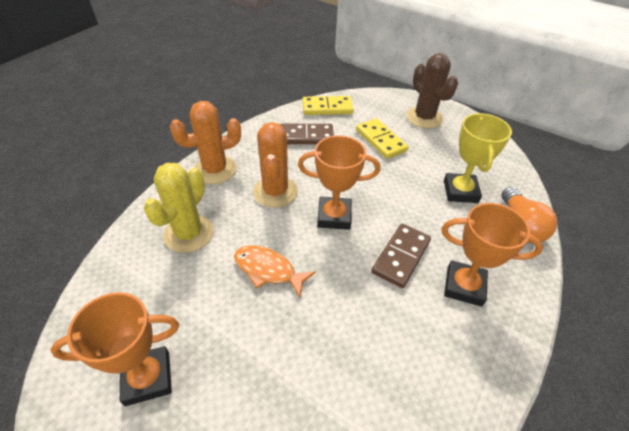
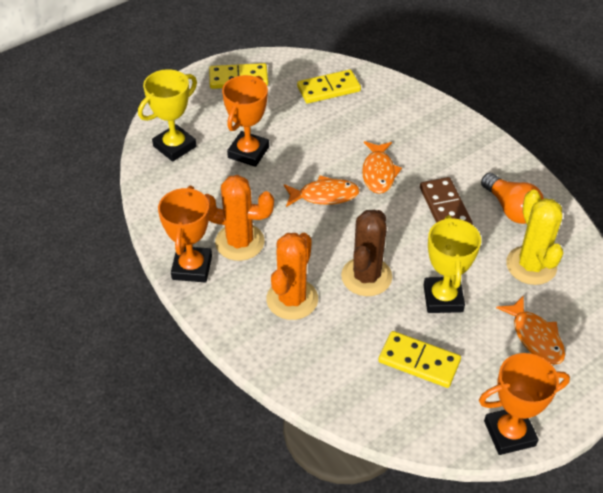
brown domino: 2 -> 1
orange fish: 1 -> 3
yellow domino: 2 -> 3
yellow trophy: 1 -> 2

